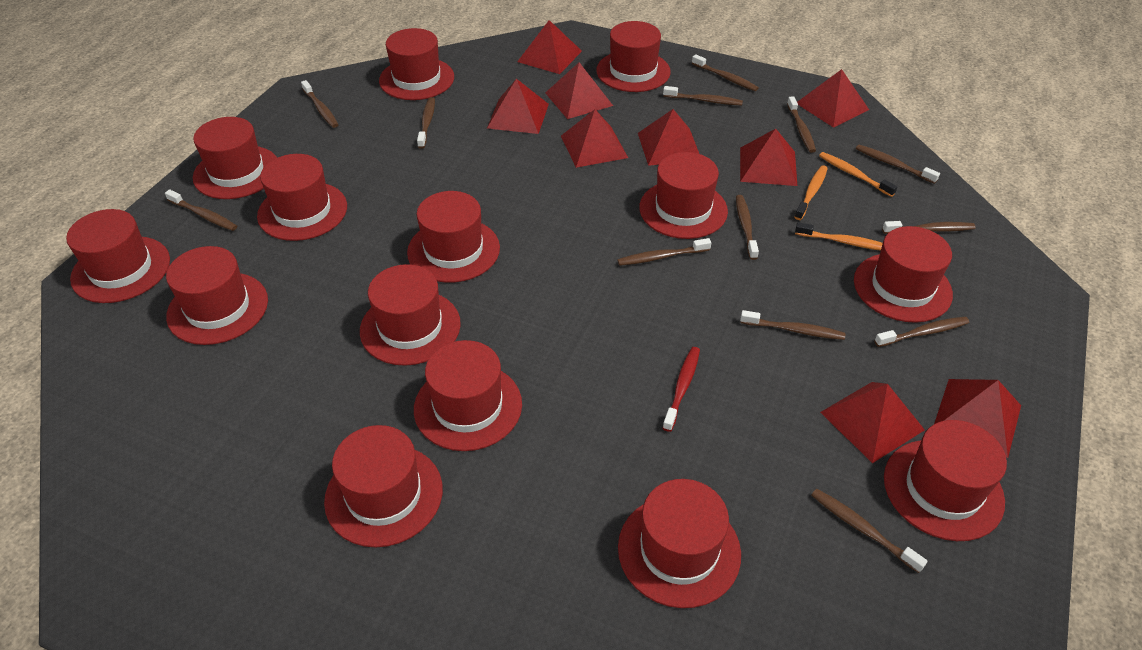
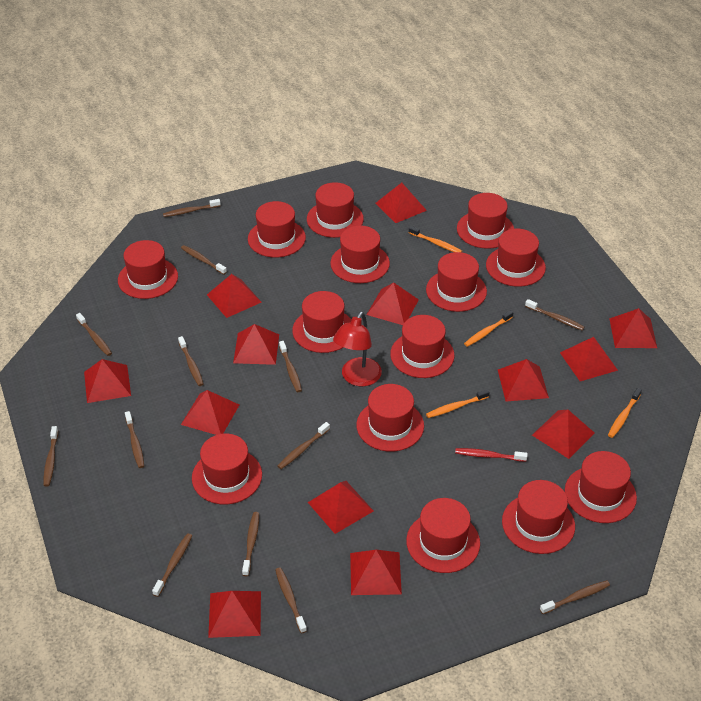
orange toothbrush: 3 -> 4
red lamp: 0 -> 1
red pyramid: 9 -> 13

